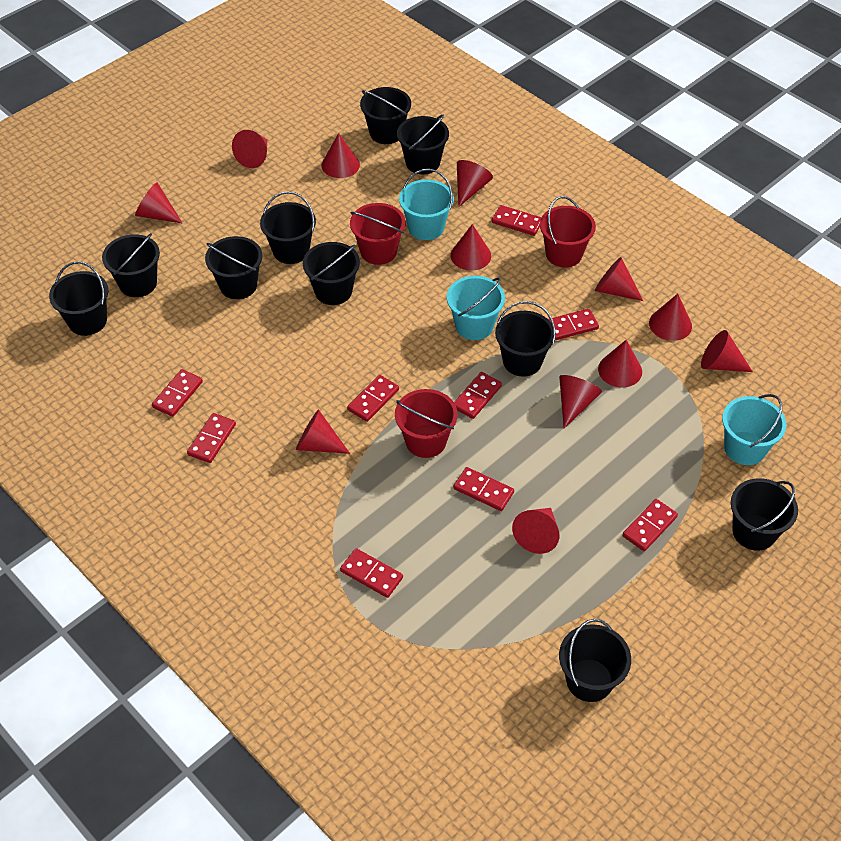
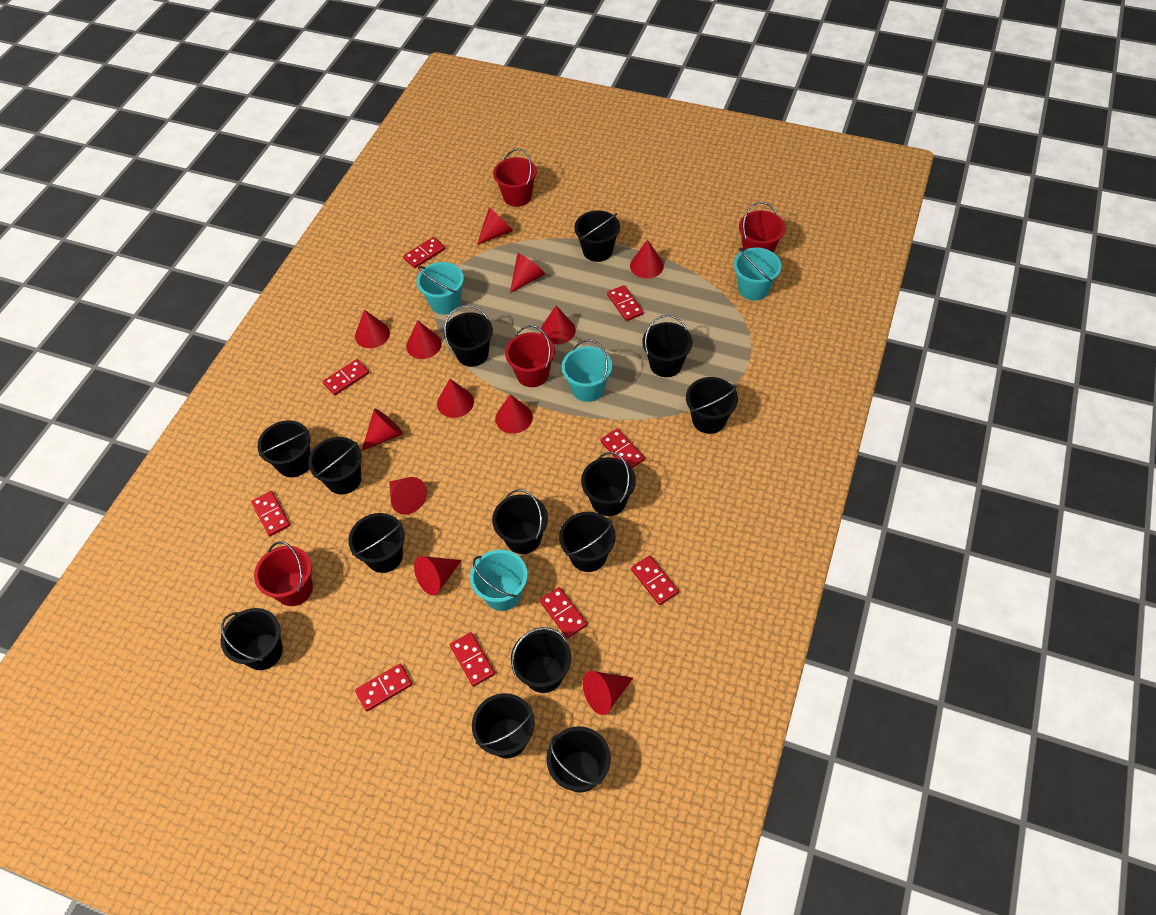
black bucket: 10 -> 14
red bucket: 3 -> 4
turquoise bucket: 3 -> 4

